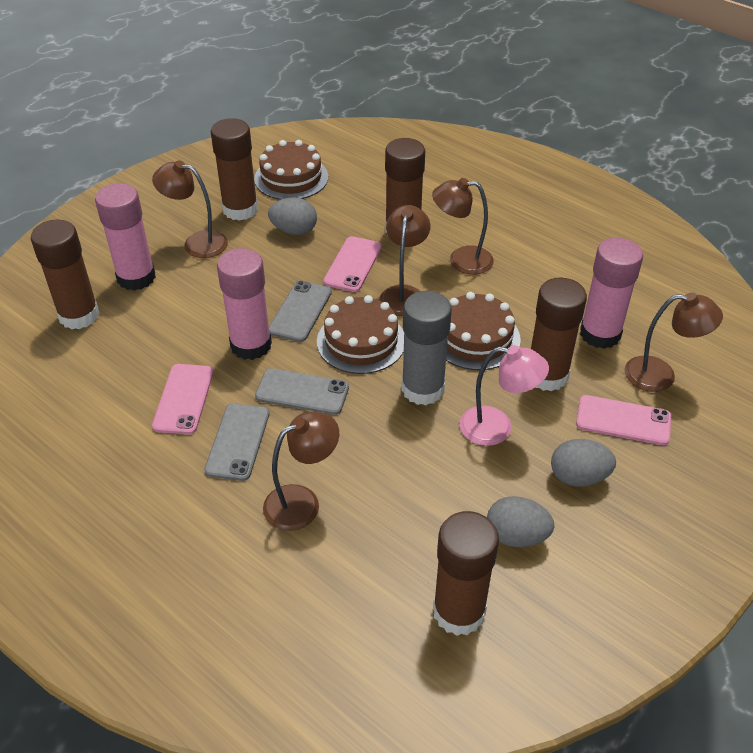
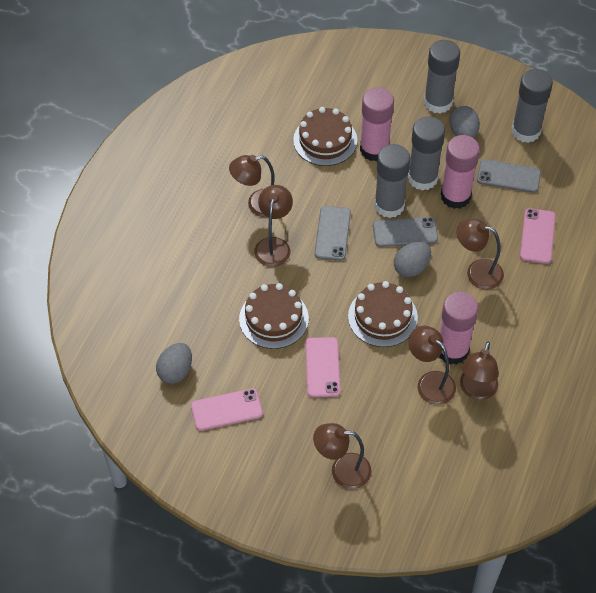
brown glue stick: 5 -> 0
brown lamp: 5 -> 6
grey glue stick: 1 -> 4
pink lamp: 1 -> 0

